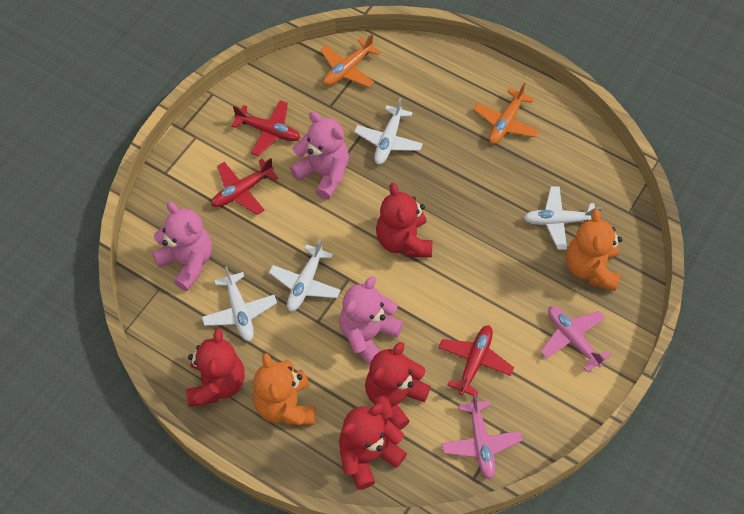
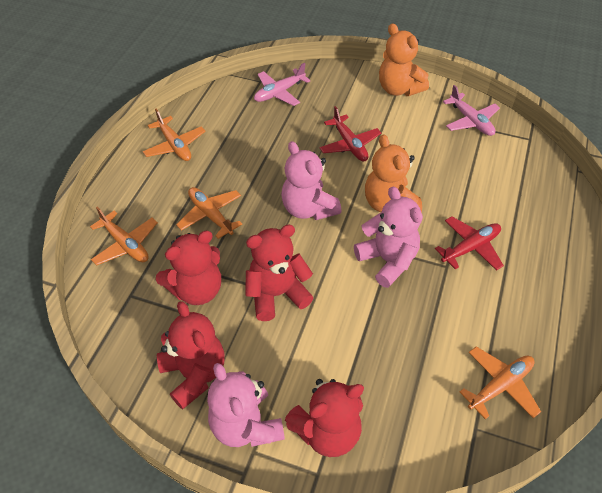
orange plane: 2 -> 4
red plane: 3 -> 2
white plane: 4 -> 0

